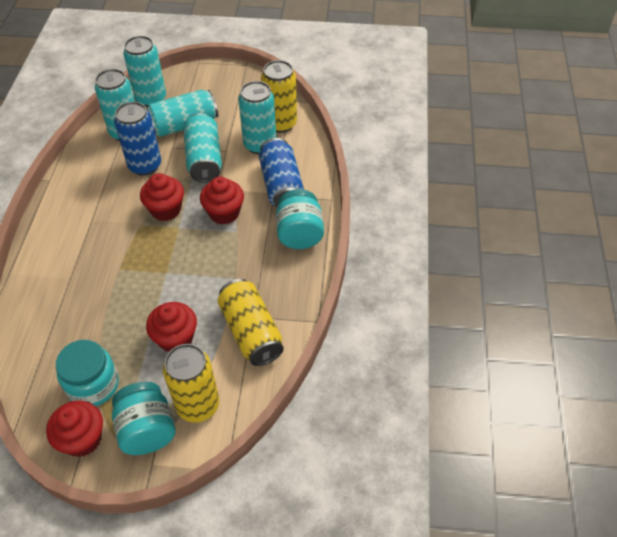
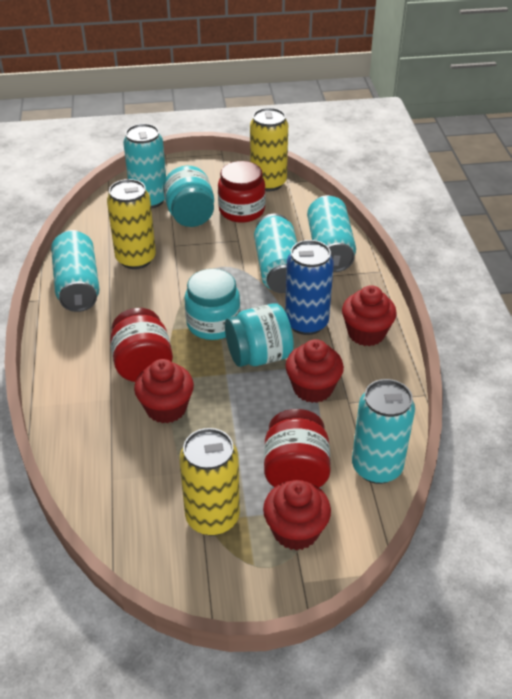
blue can: 2 -> 1
red jar: 0 -> 3

